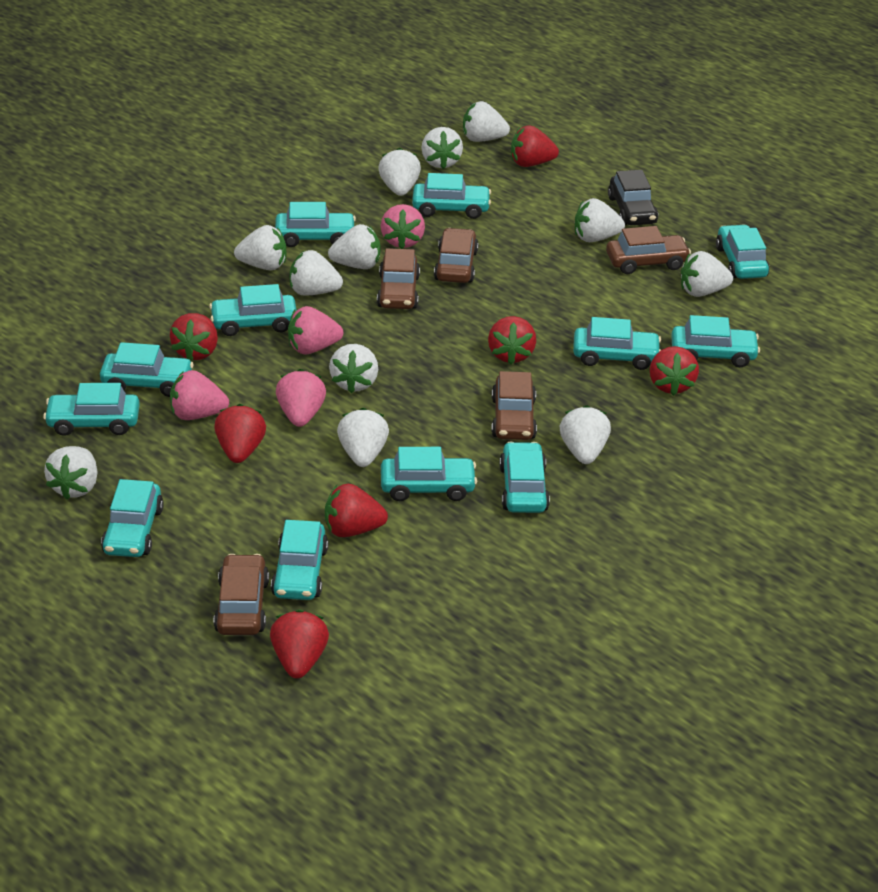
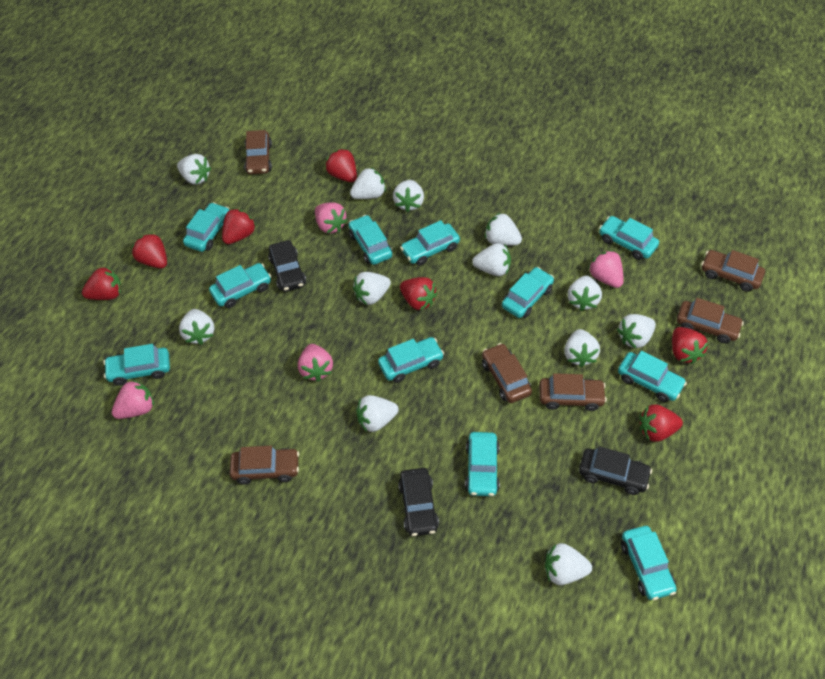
black car: 1 -> 3
brown car: 5 -> 6
turquoise car: 12 -> 11

